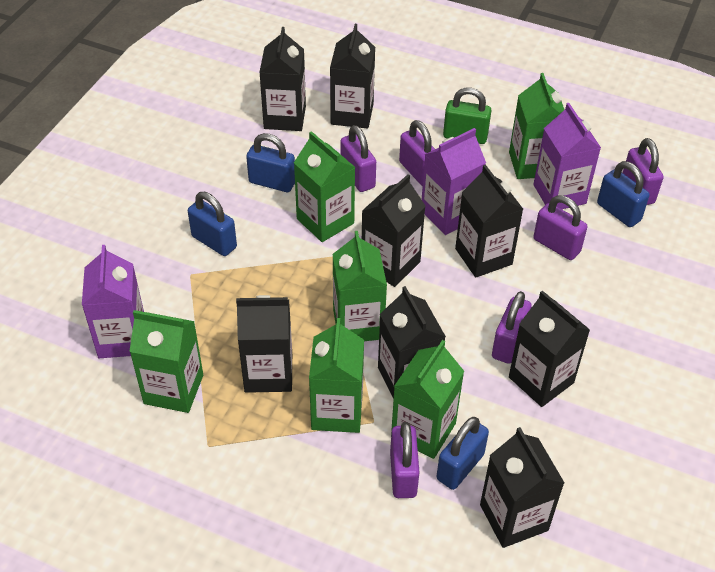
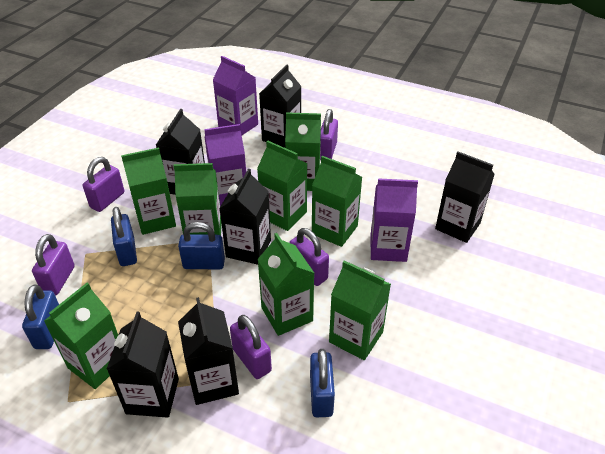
black carton: 8 -> 6
green carton: 6 -> 8
green padlock: 1 -> 0
purple padlock: 6 -> 5

